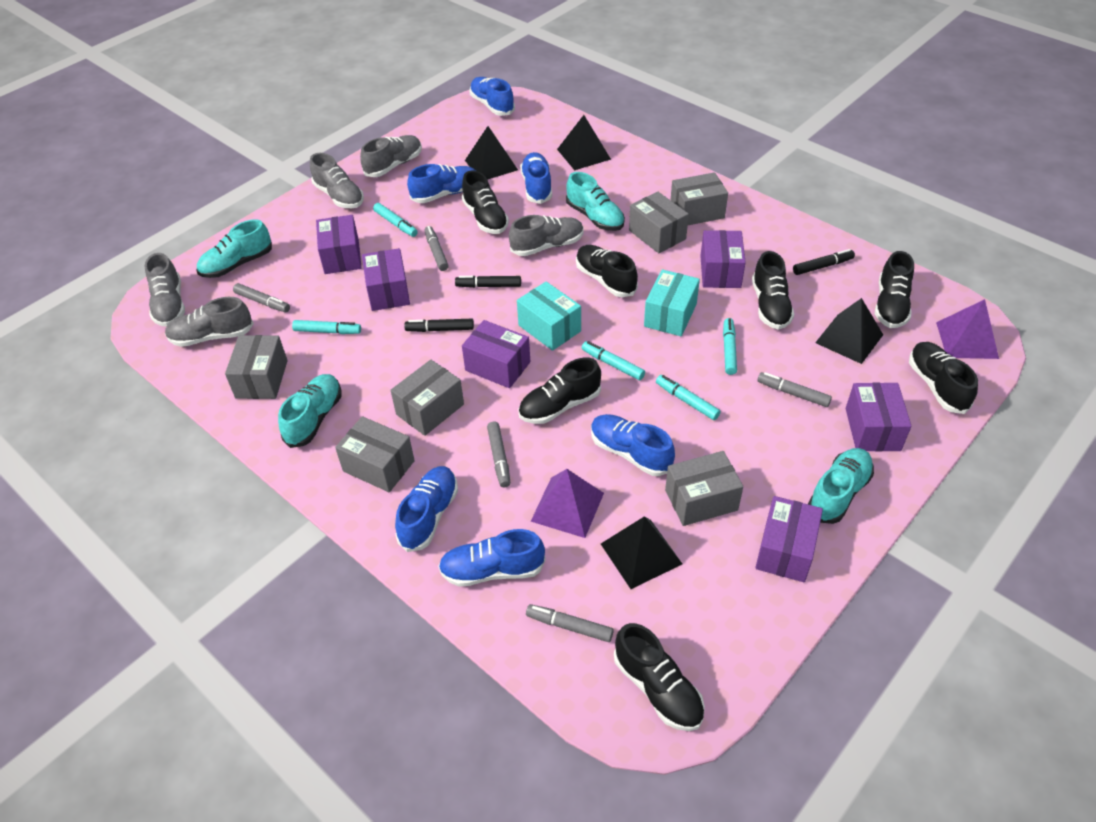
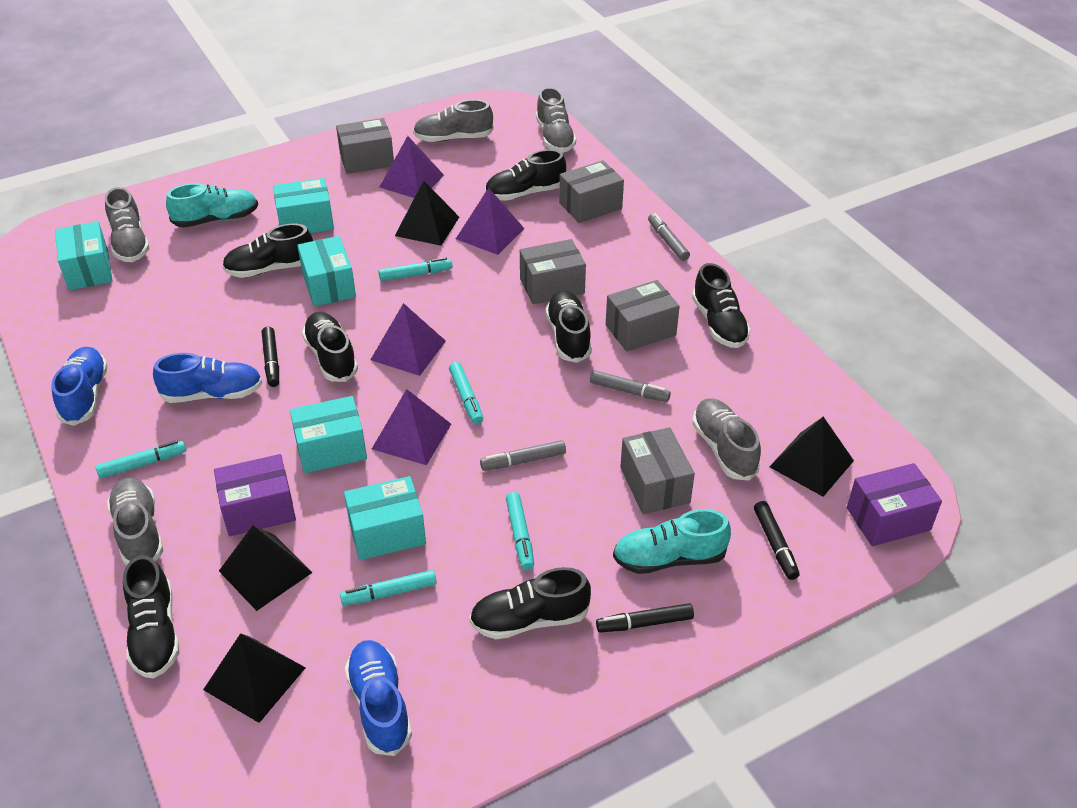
blue shoe: 6 -> 3
grey box: 6 -> 5
grey marker: 5 -> 3
purple box: 6 -> 2
purple pyramid: 2 -> 4
turquoise box: 2 -> 5
turquoise shoe: 4 -> 2

